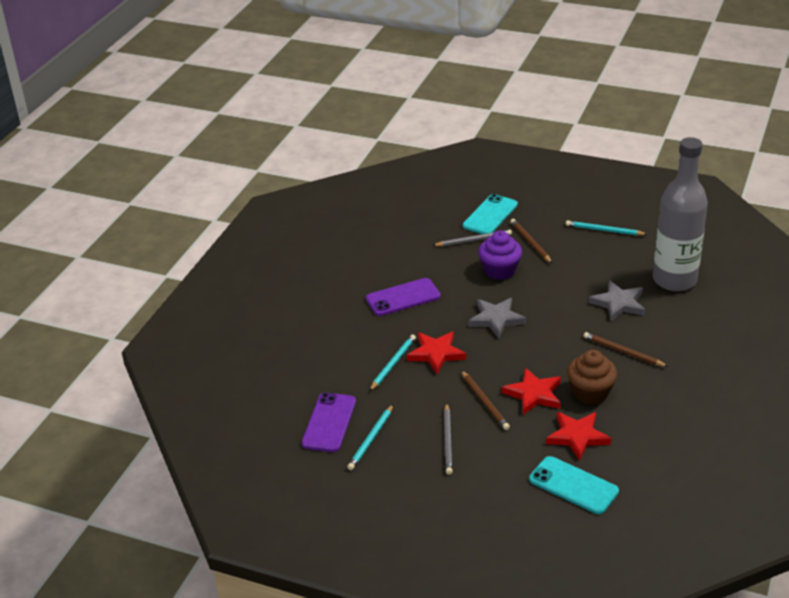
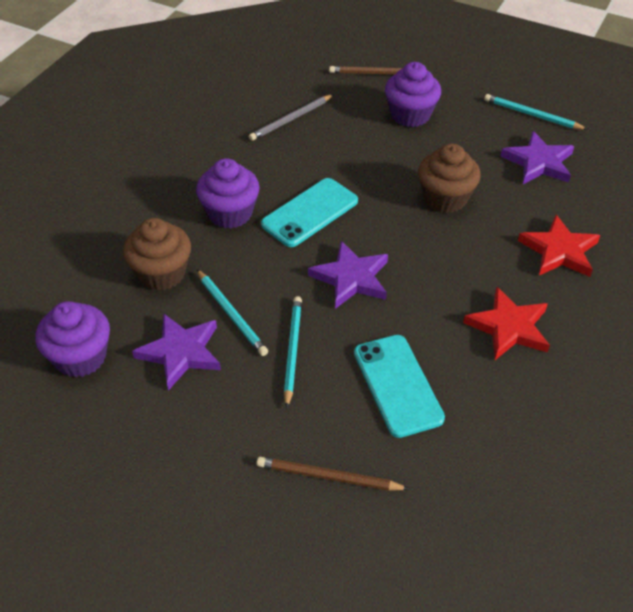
brown cupcake: 1 -> 2
brown pencil: 3 -> 2
grey bottle: 1 -> 0
grey pencil: 2 -> 1
grey star: 2 -> 0
purple cupcake: 1 -> 3
purple phone: 2 -> 0
purple star: 0 -> 3
red star: 3 -> 2

